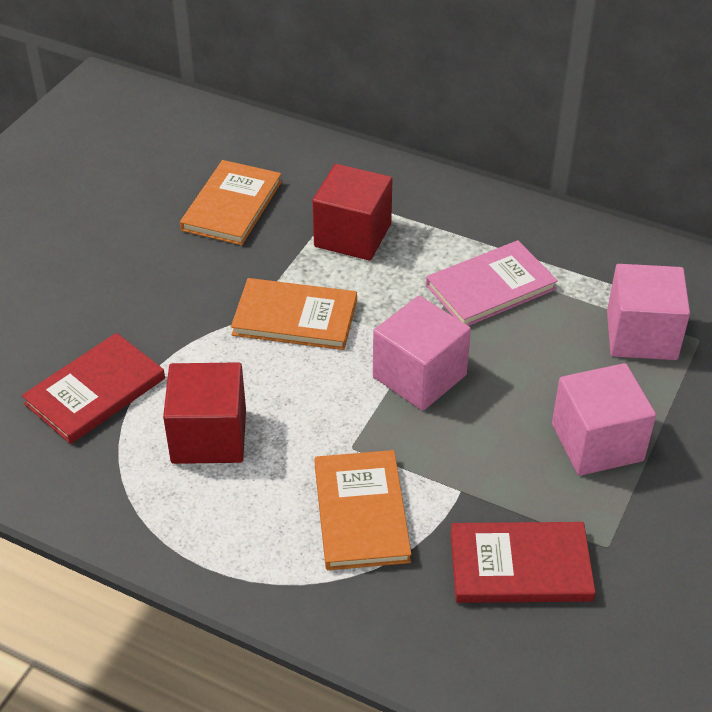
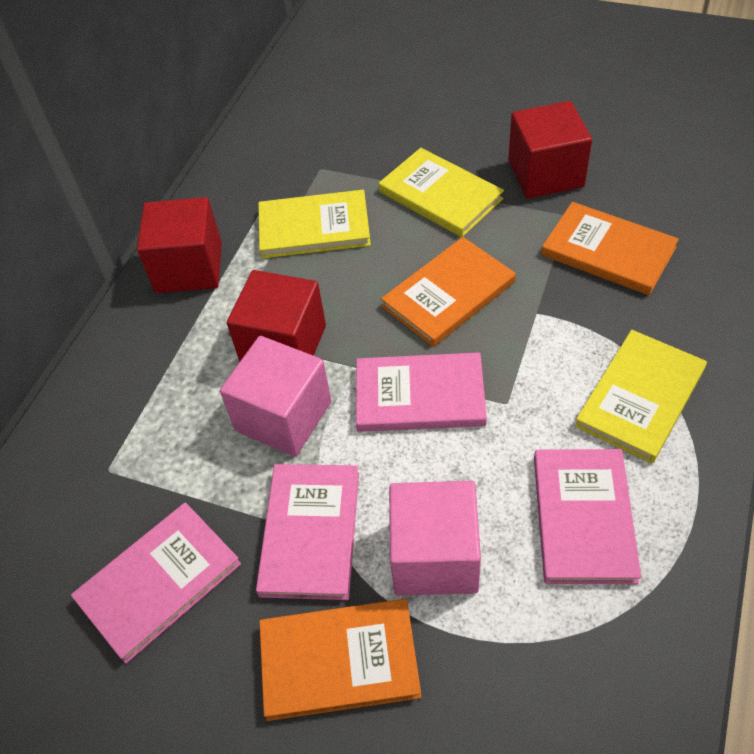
pink book: 1 -> 4
pink cube: 3 -> 2
red book: 2 -> 0
red cube: 2 -> 3
yellow book: 0 -> 3

